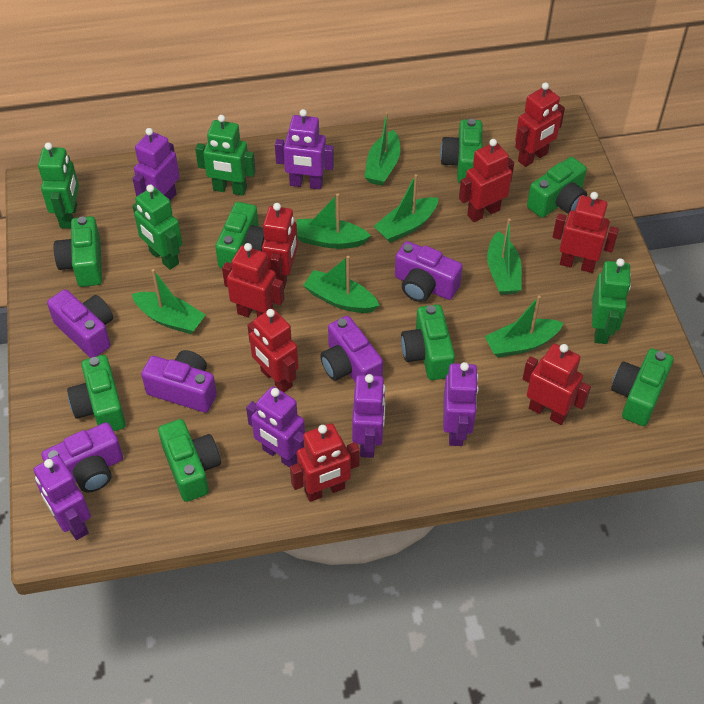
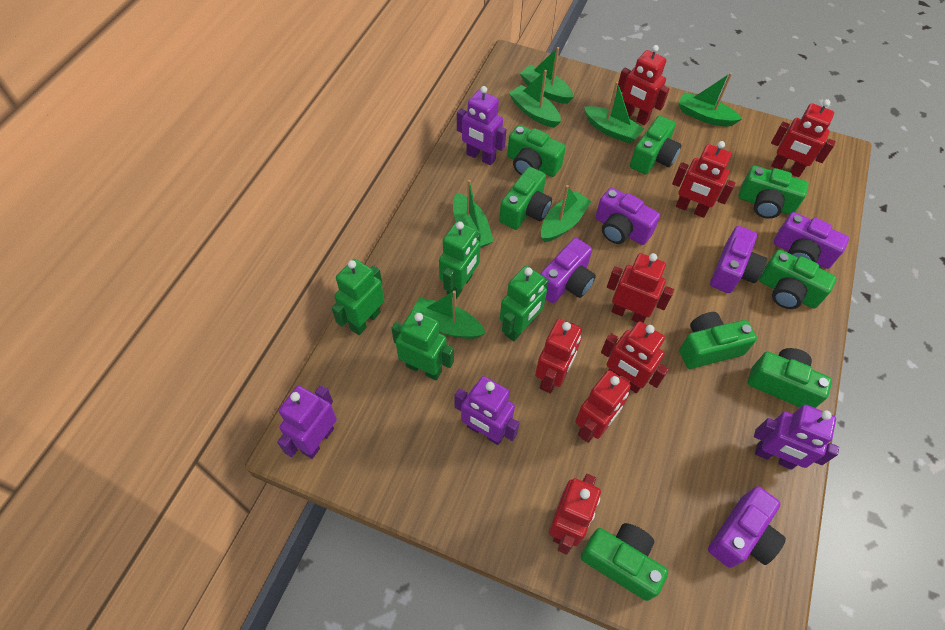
purple robot: 6 -> 4

